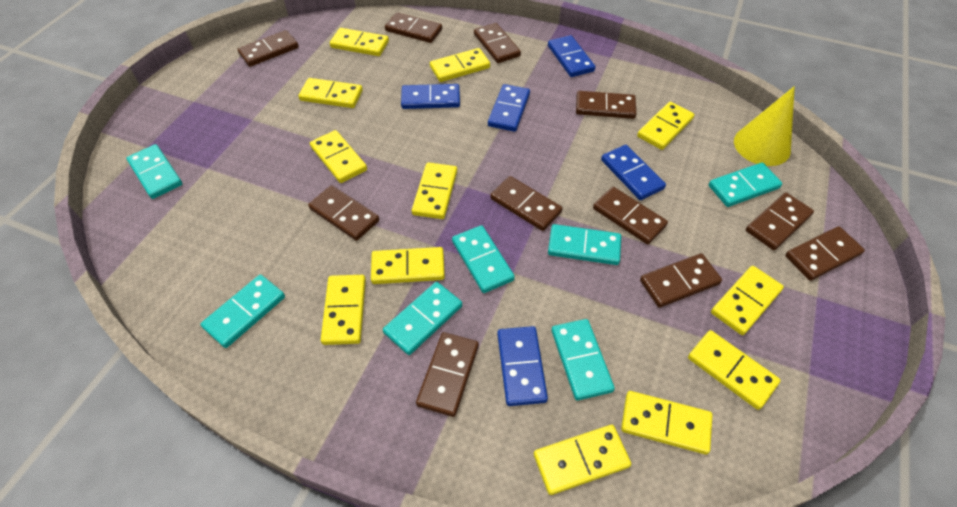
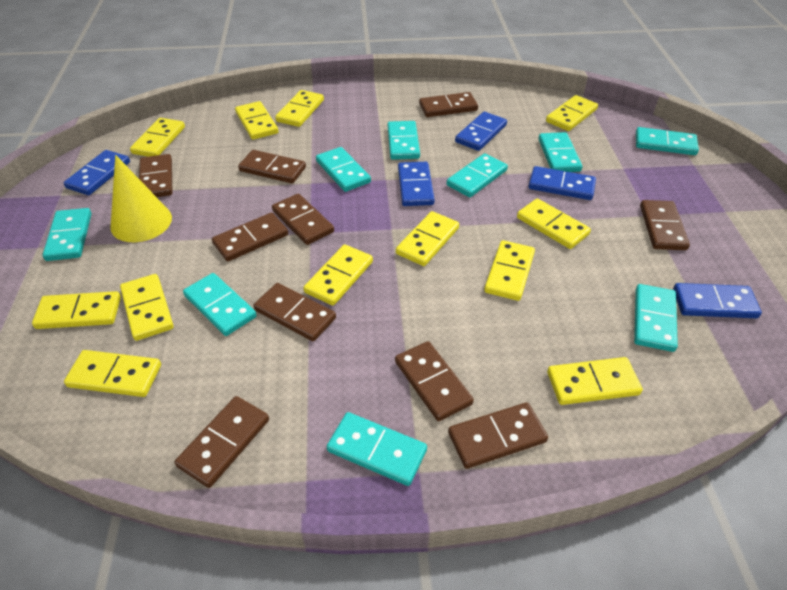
brown domino: 11 -> 10
turquoise domino: 7 -> 9

